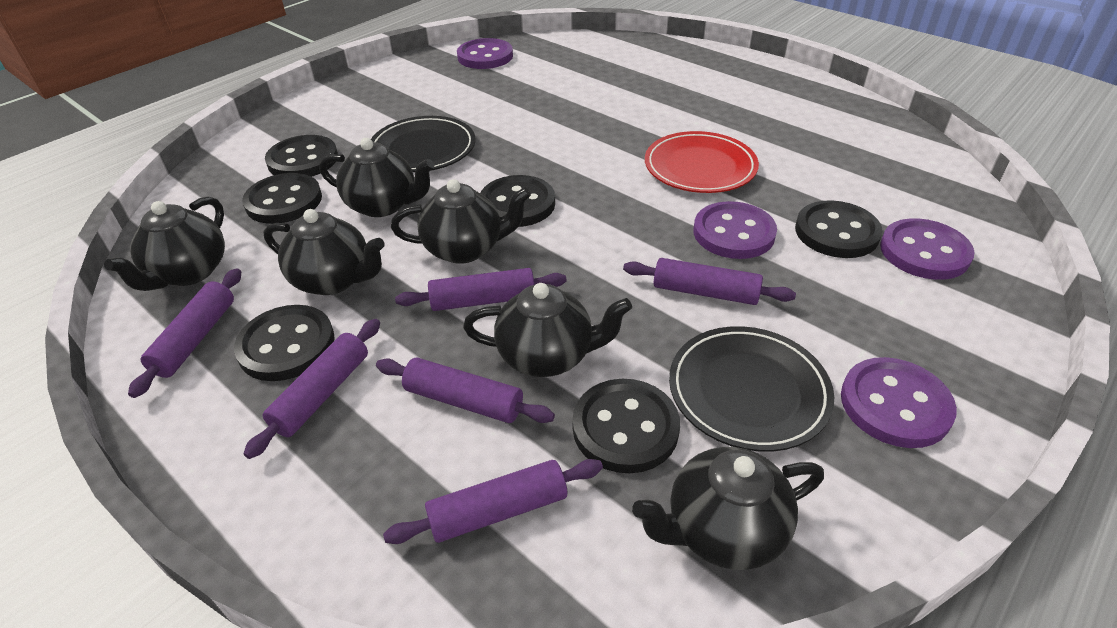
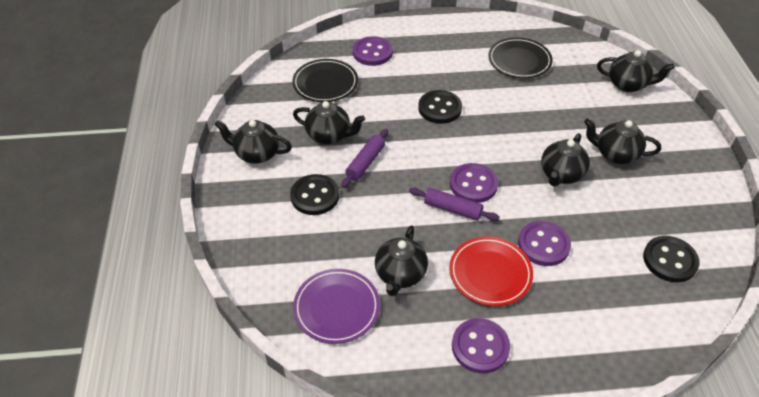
black button: 6 -> 3
purple plate: 0 -> 1
purple rolling pin: 6 -> 2

